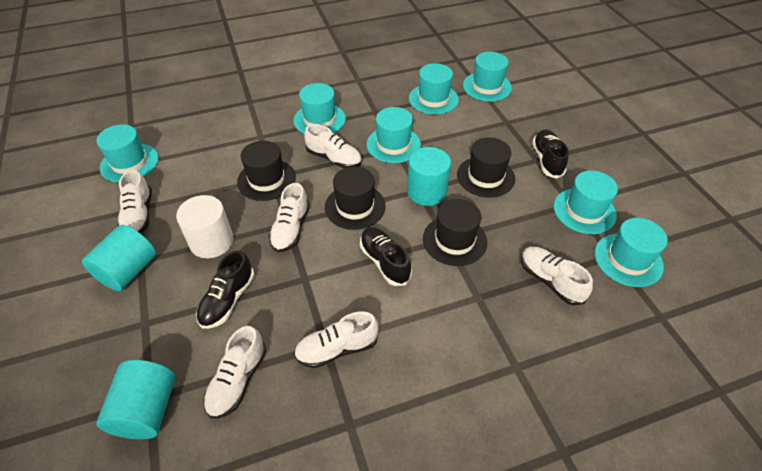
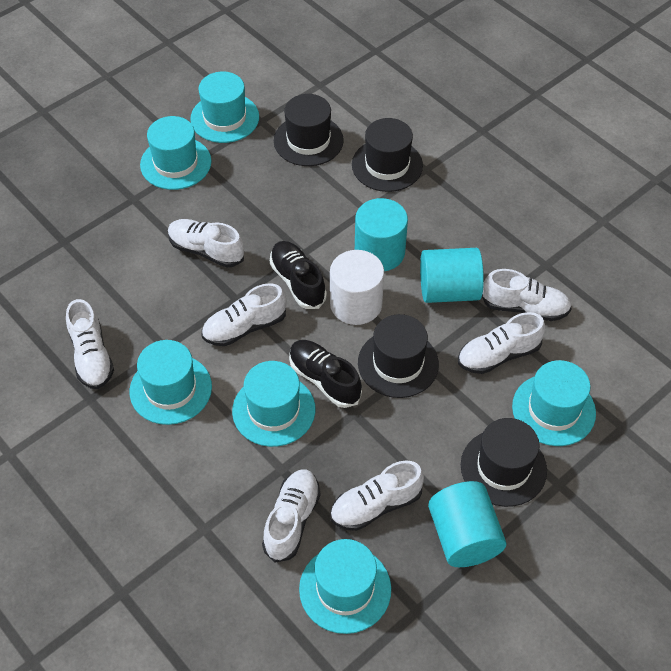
black shoe: 3 -> 2
turquoise hat: 7 -> 6
white shoe: 6 -> 7

